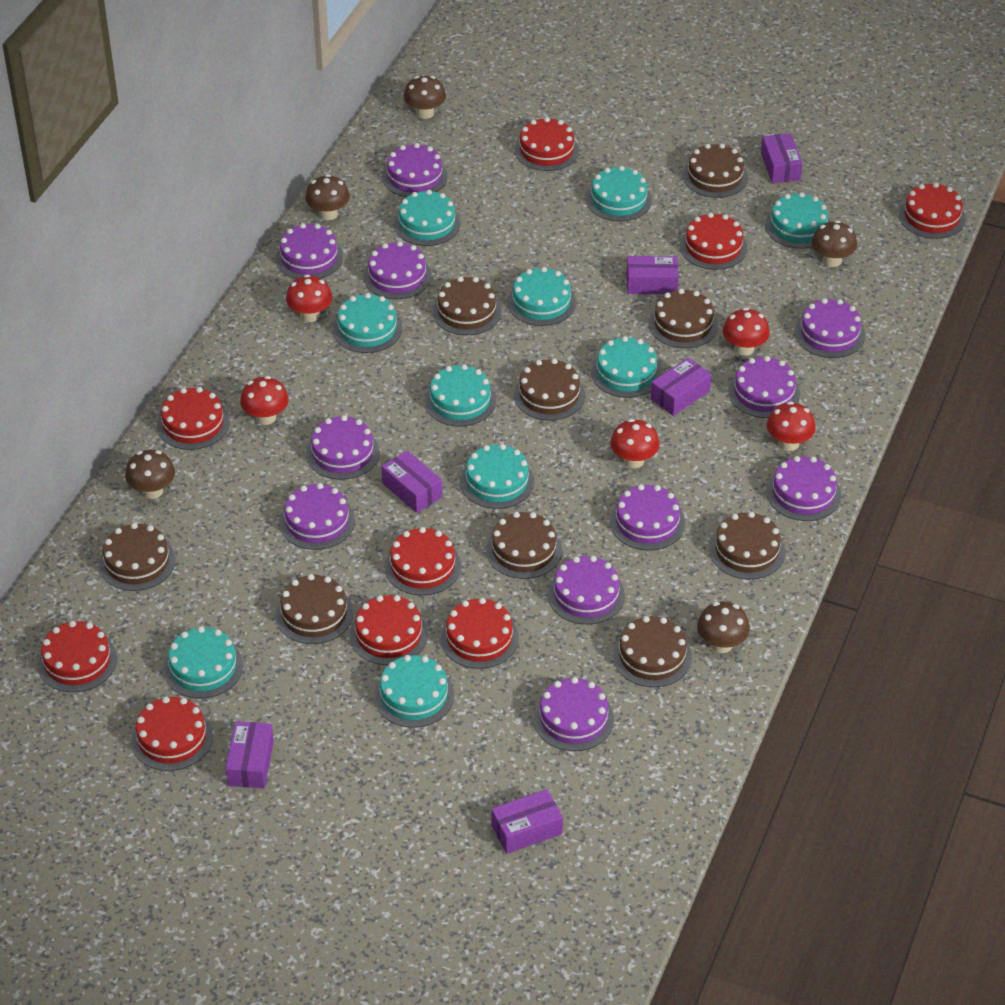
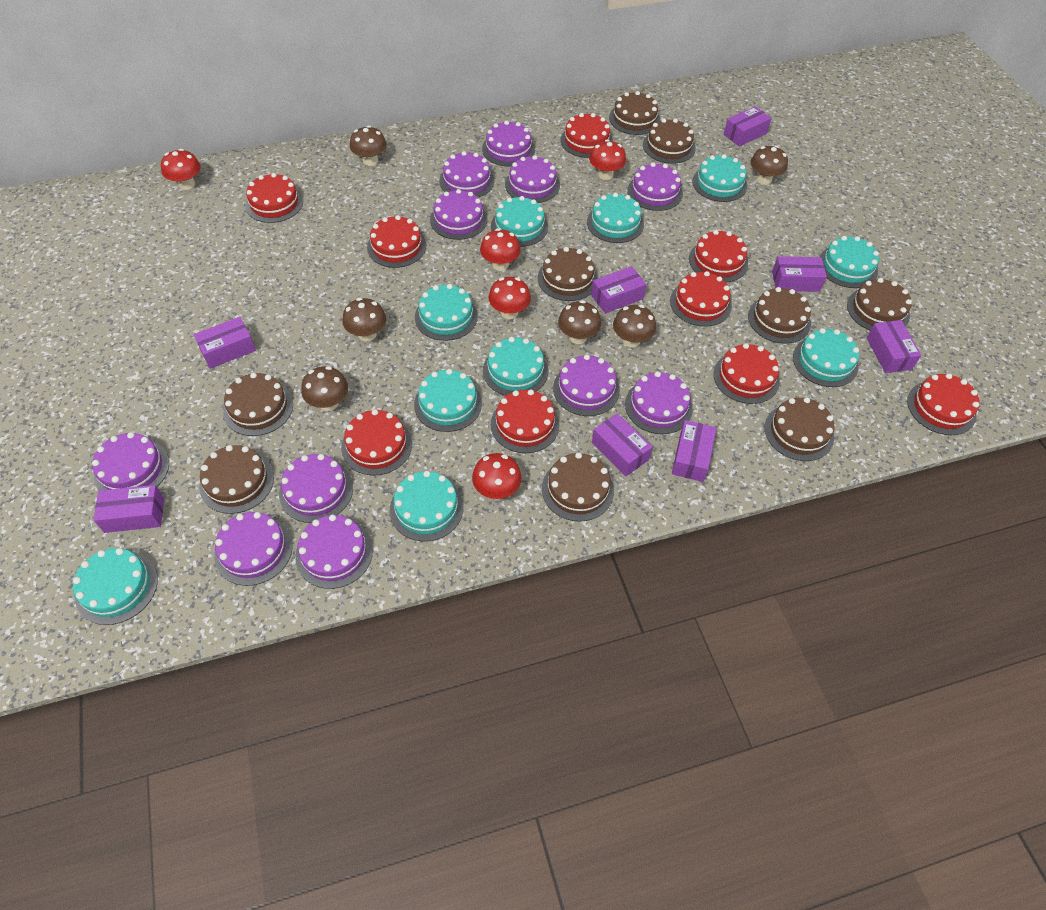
brown mushroom: 5 -> 6
purple box: 6 -> 8

